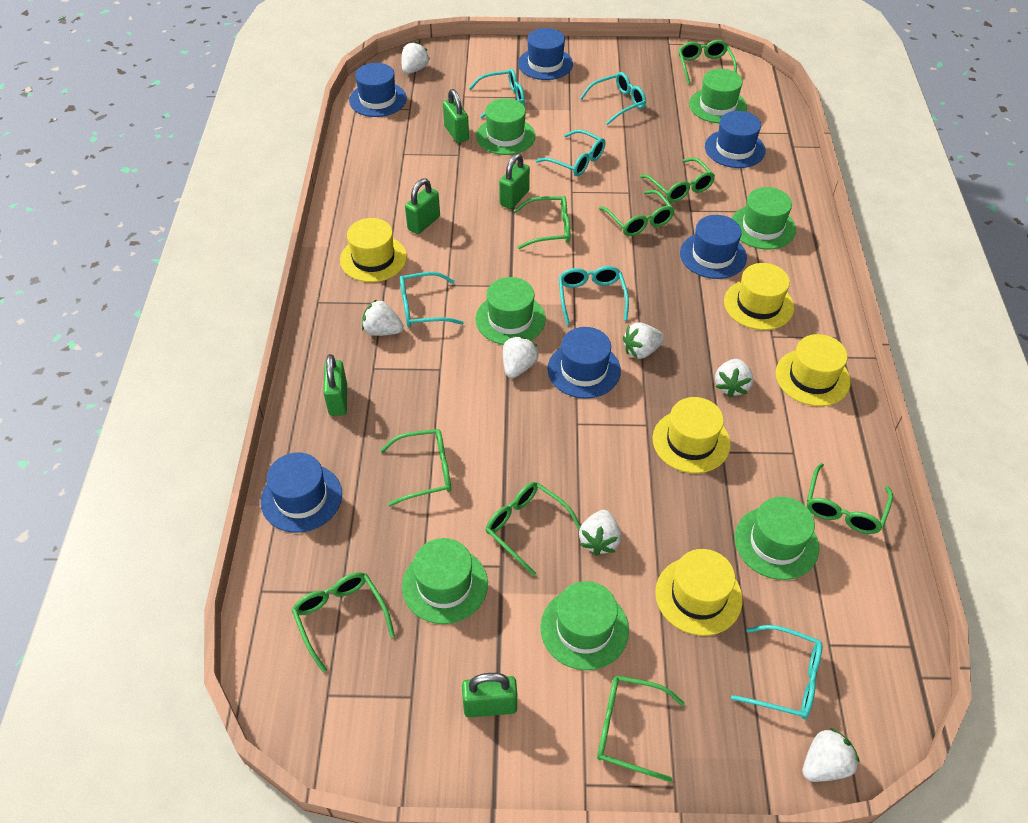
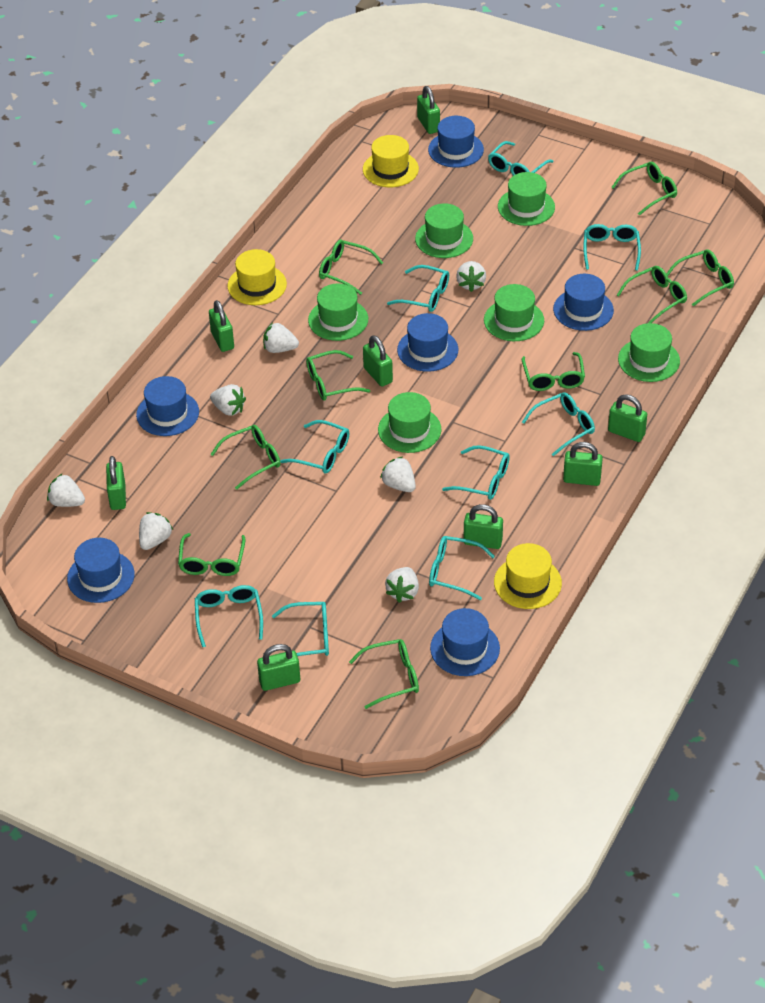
green hat: 7 -> 6
green padlock: 5 -> 8
turquoise glasses: 6 -> 9
yellow hat: 5 -> 3

